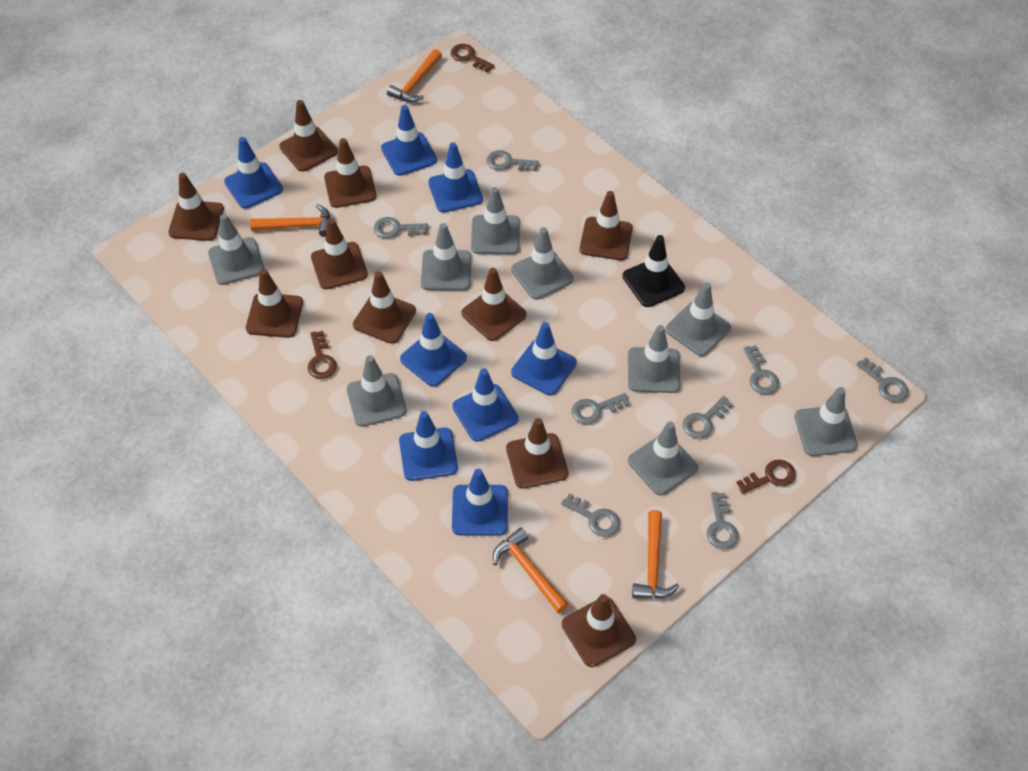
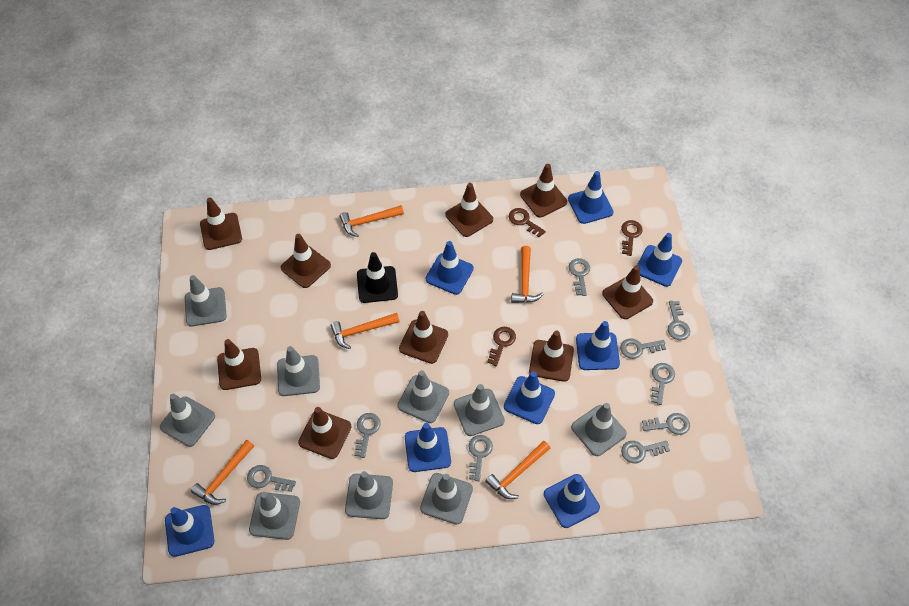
brown traffic cone: 10 -> 9
grey key: 8 -> 9
orange hammer: 4 -> 5

